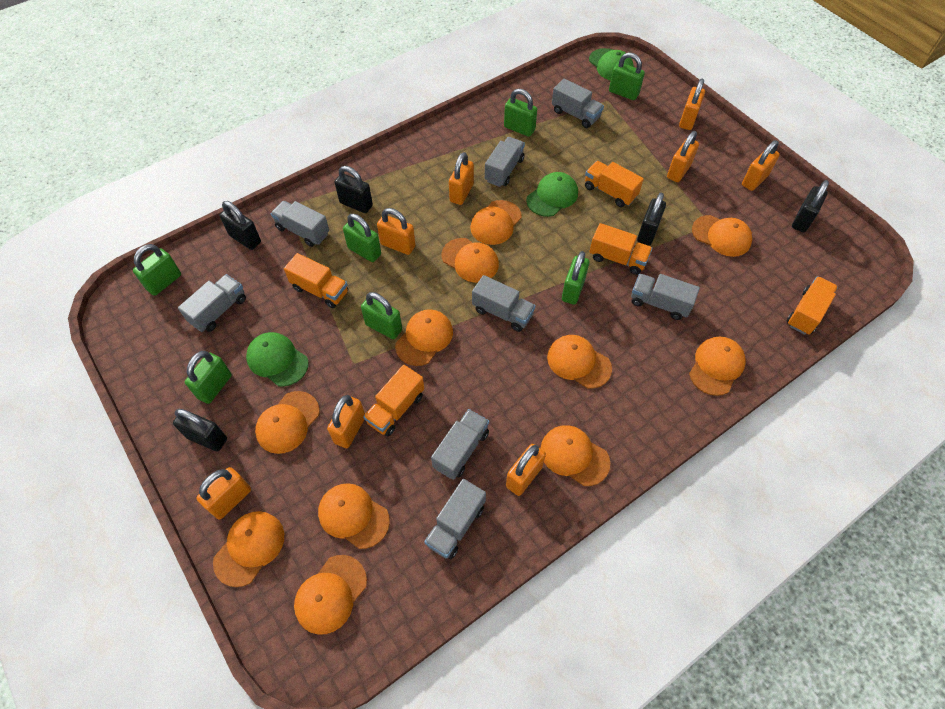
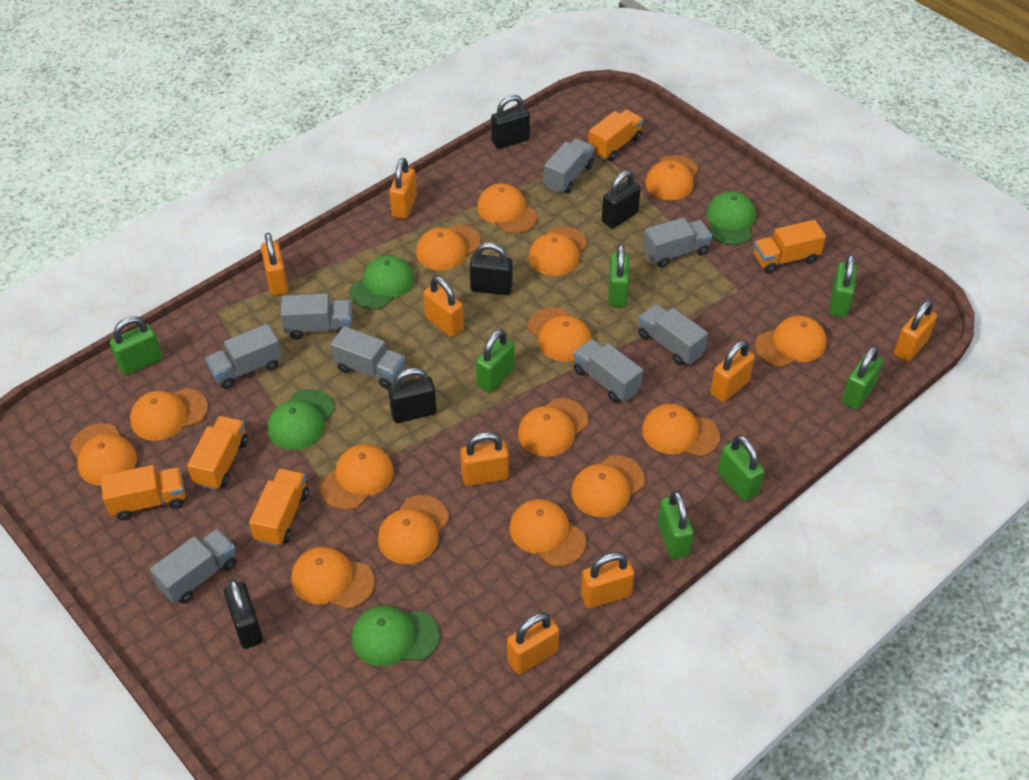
green cap: 3 -> 4
orange cap: 11 -> 15

